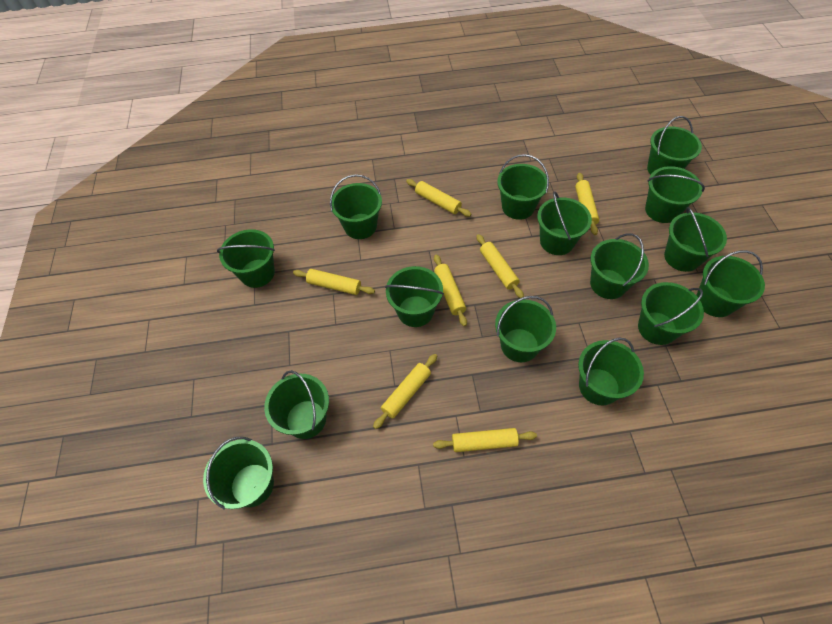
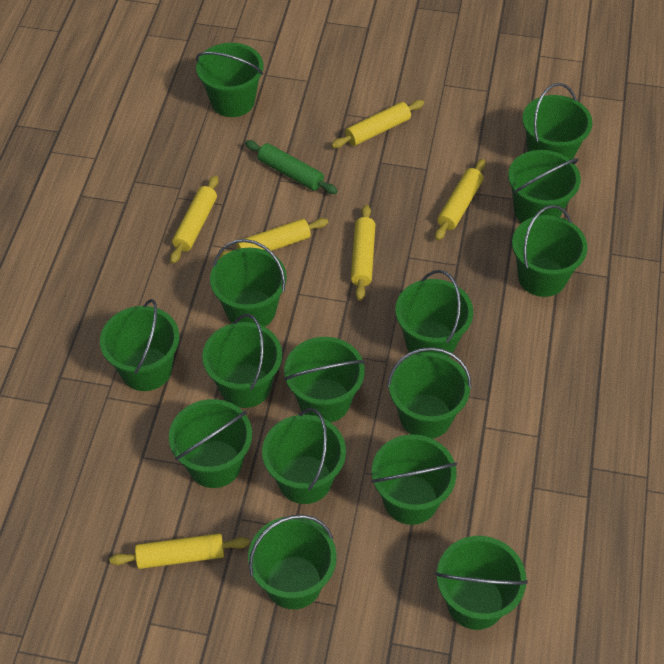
green rolling pin: 0 -> 1
yellow rolling pin: 7 -> 6

